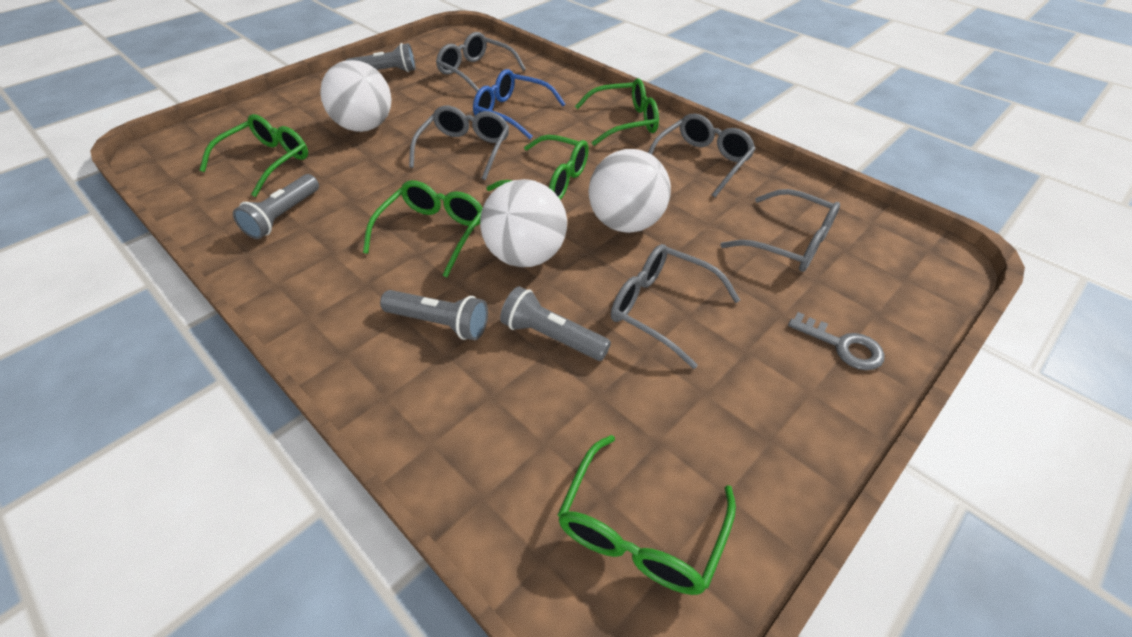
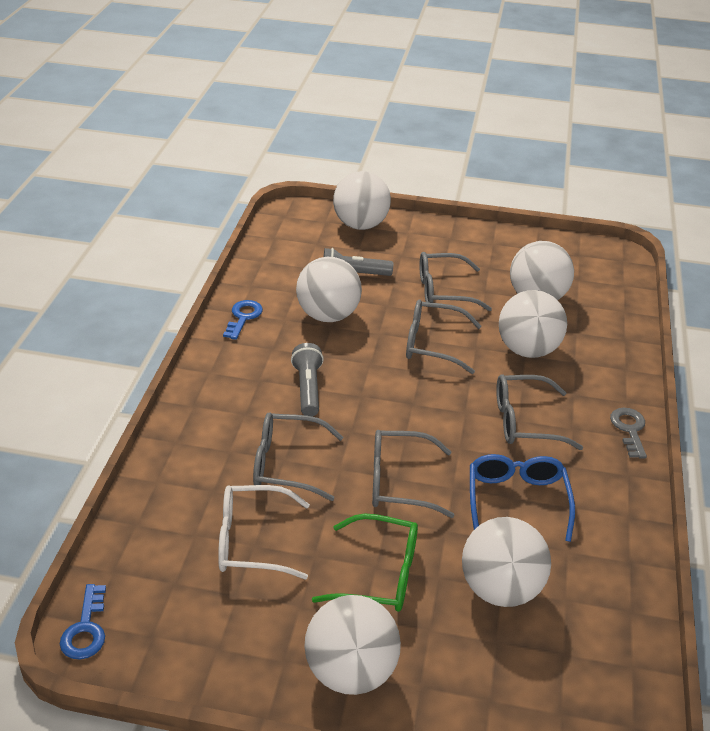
blue key: 0 -> 2
green glasses: 5 -> 1
grey flashlight: 4 -> 2
white ball: 3 -> 6
white glasses: 0 -> 1

